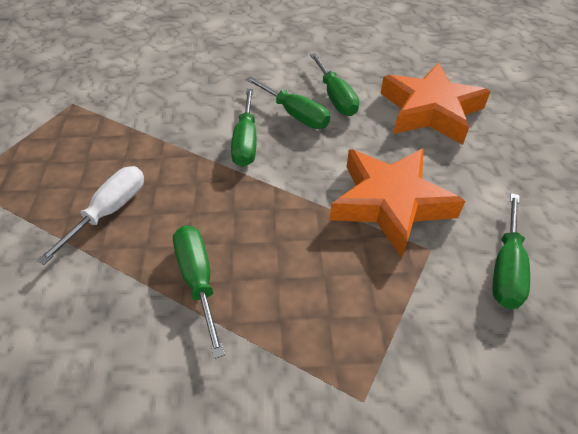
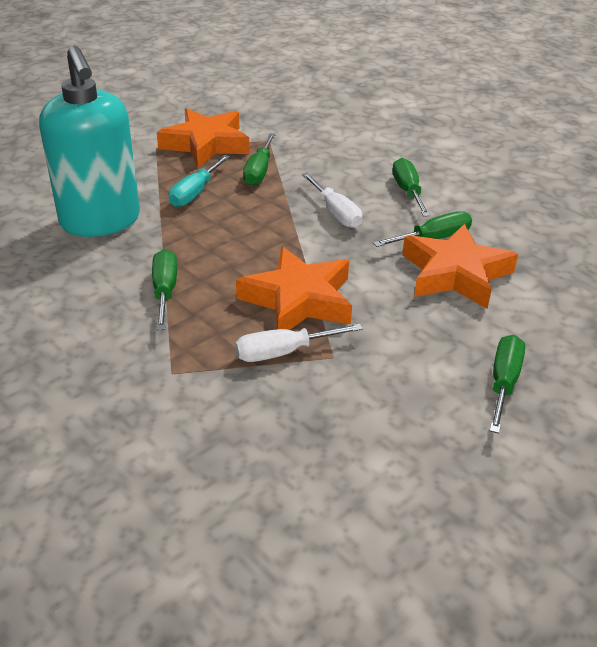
orange star: 2 -> 3
turquoise screwdriver: 0 -> 1
turquoise soap dispenser: 0 -> 1
white screwdriver: 1 -> 2

